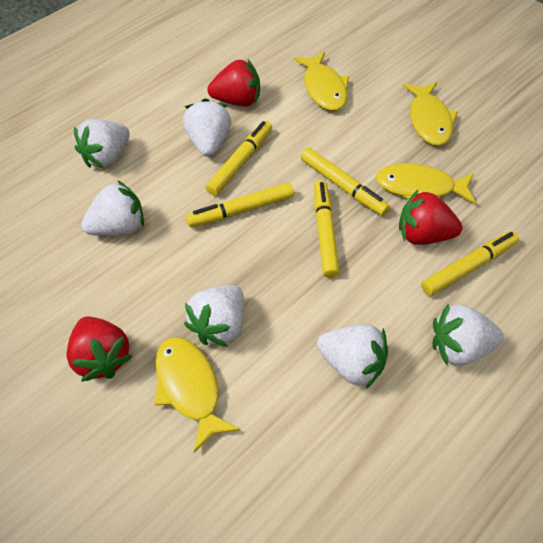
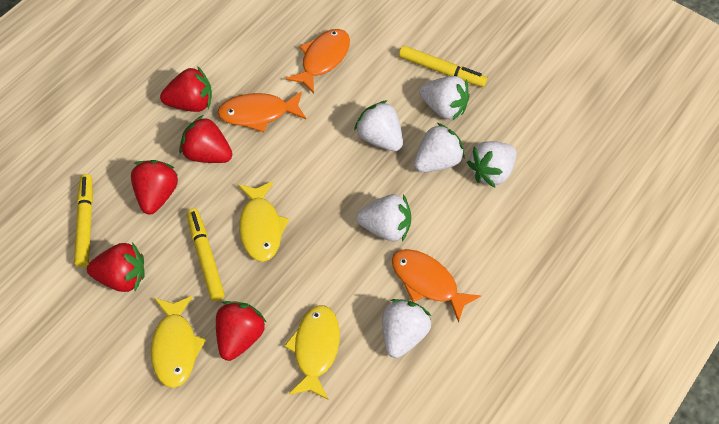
orange fish: 0 -> 3
red strawberry: 3 -> 5
yellow fish: 4 -> 3
yellow marker: 5 -> 3

